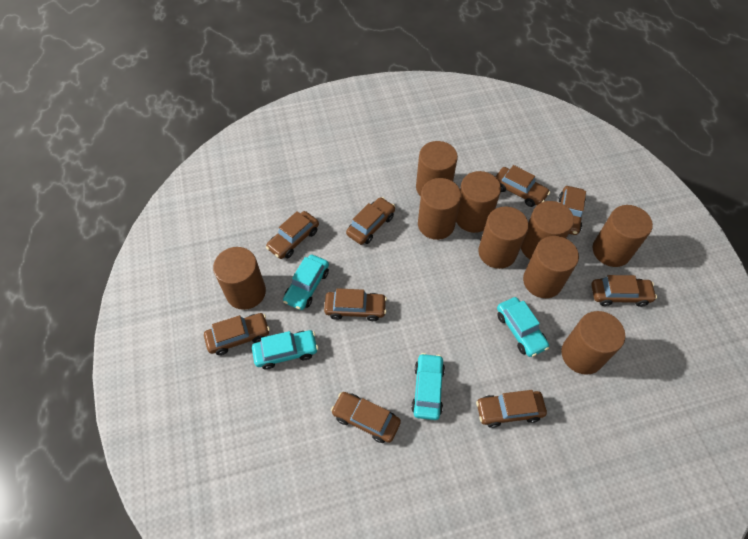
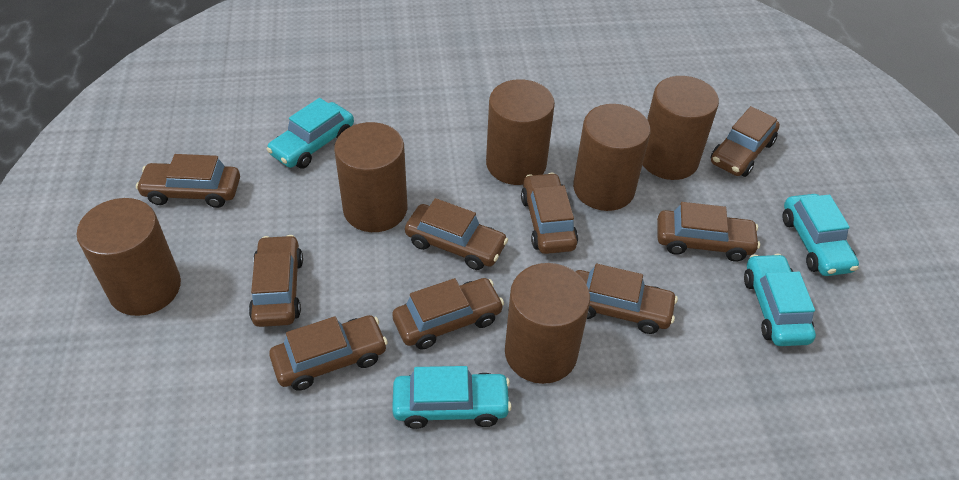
brown cylinder: 9 -> 6

